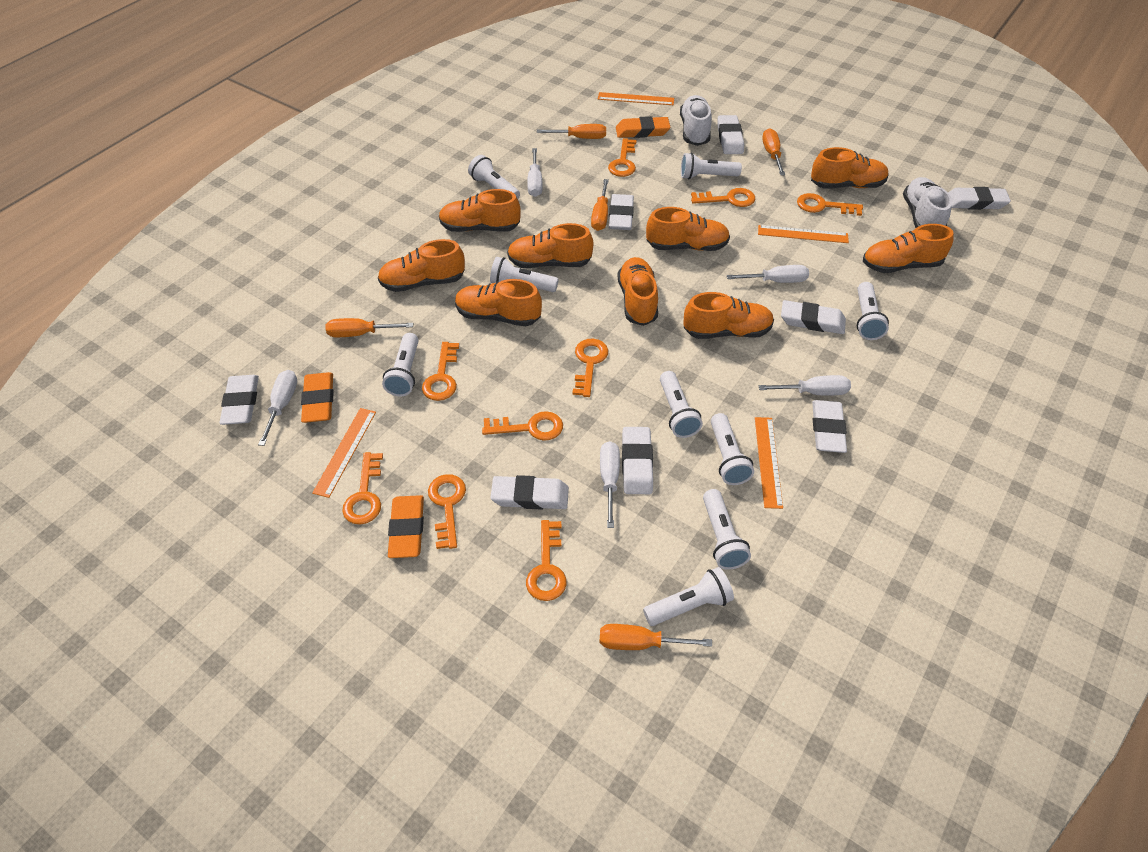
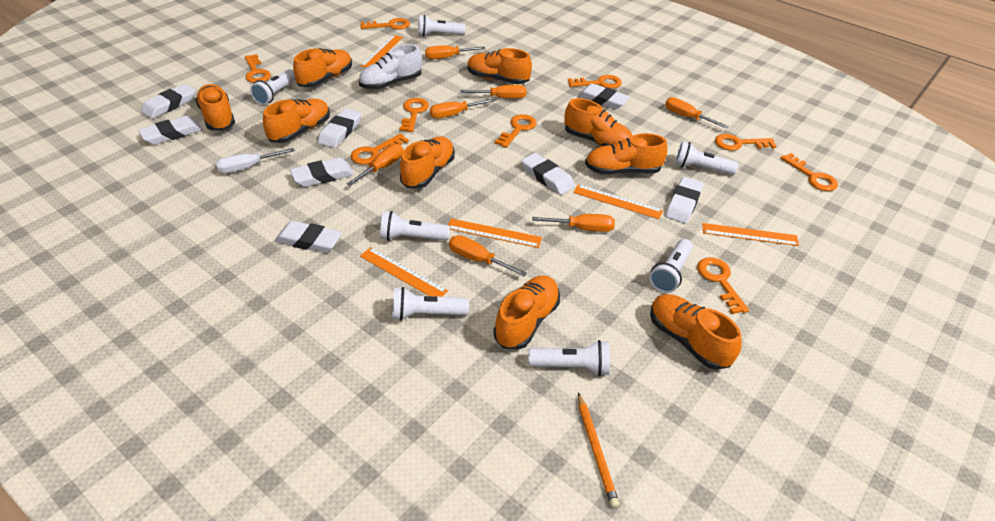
orange eraser: 3 -> 0
orange pencil: 0 -> 1
orange ruler: 4 -> 5
orange screwdriver: 5 -> 7
white flashlight: 9 -> 7
white screwdriver: 5 -> 1
white shoe: 2 -> 1

